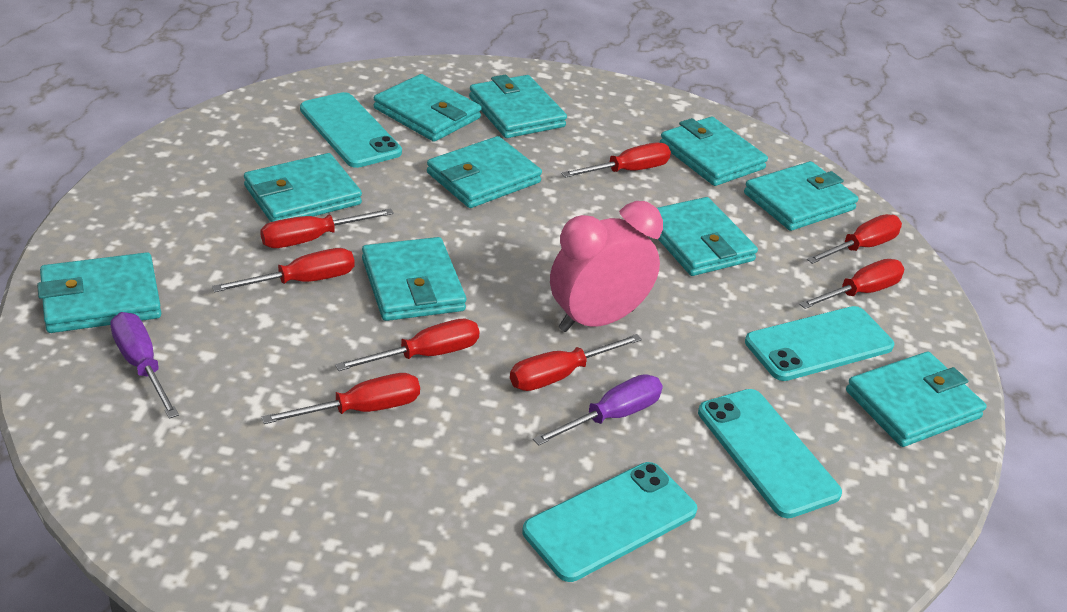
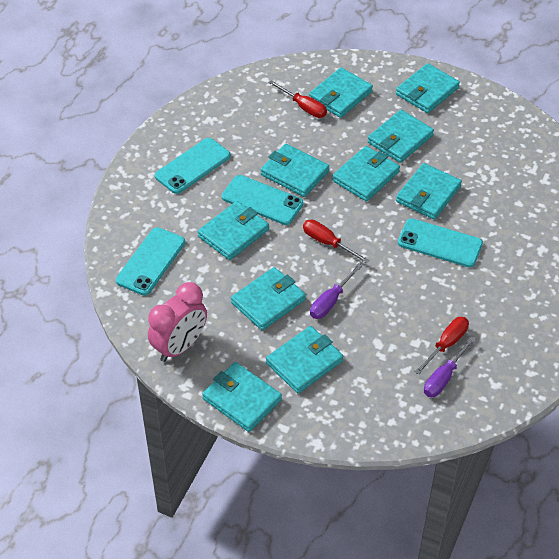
red screwdriver: 8 -> 3

